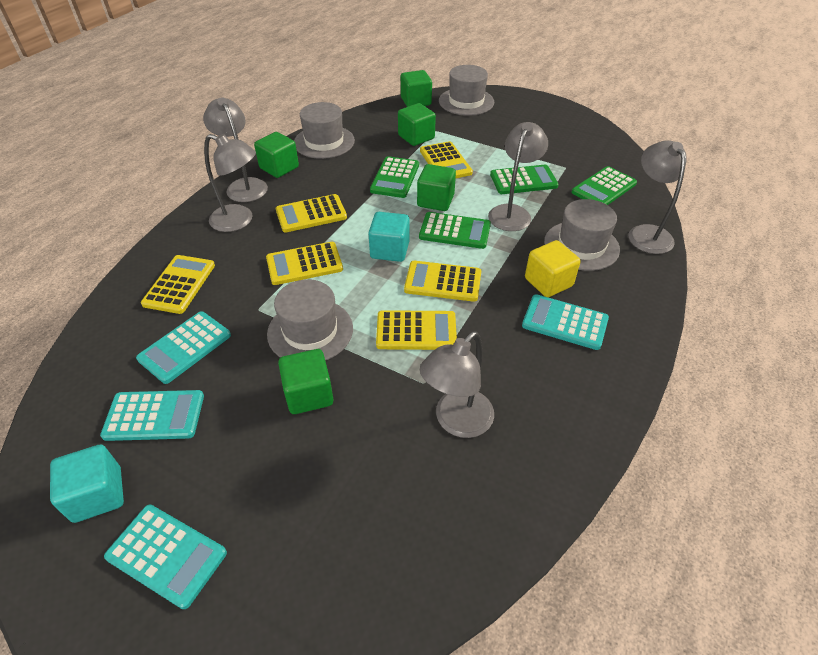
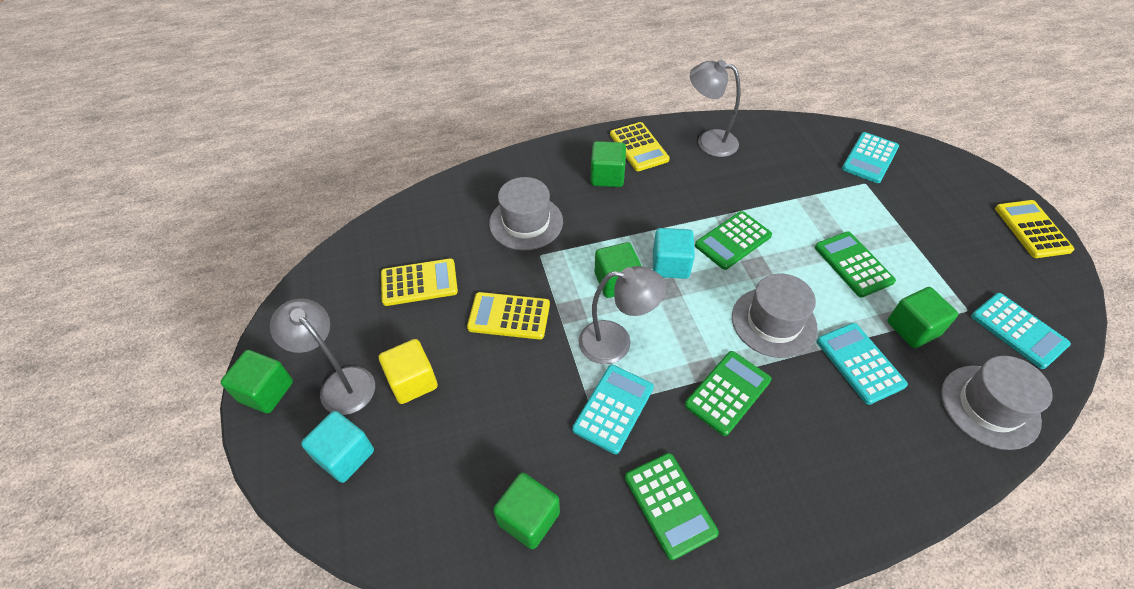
grey hat: 4 -> 3
grey lamp: 5 -> 3
yellow calculator: 6 -> 4

